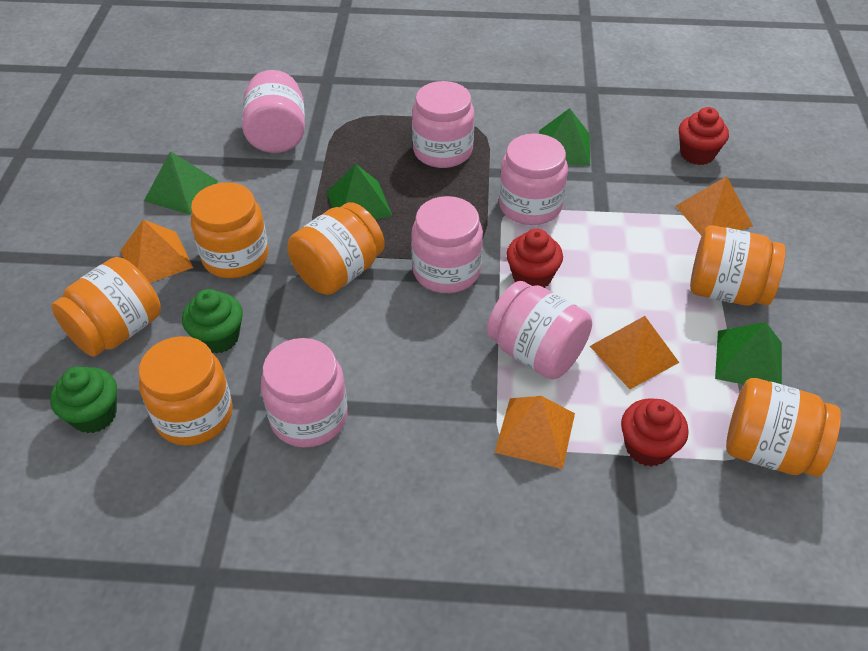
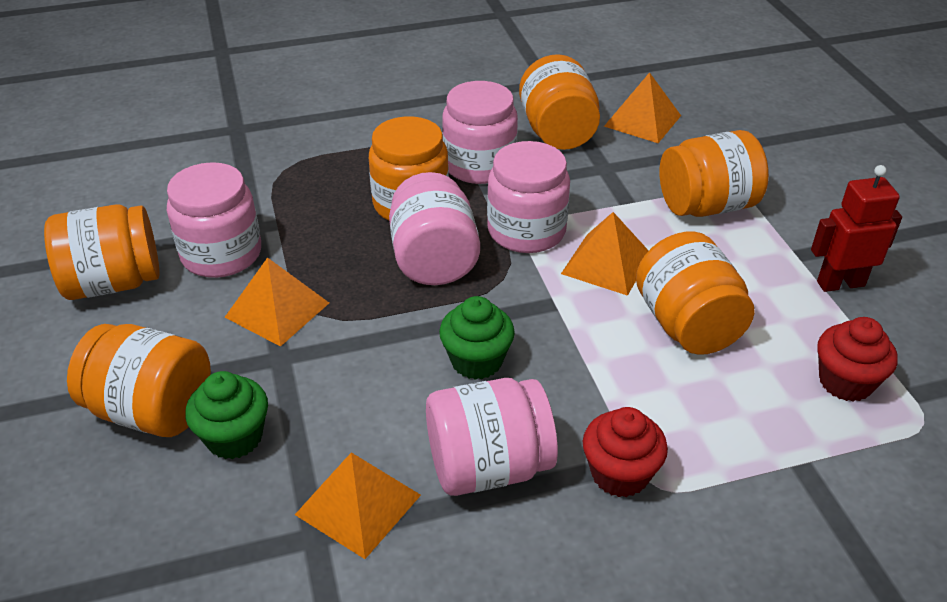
green pyramid: 4 -> 0
pink jar: 6 -> 5
red cupcake: 3 -> 2
red robot: 0 -> 1

